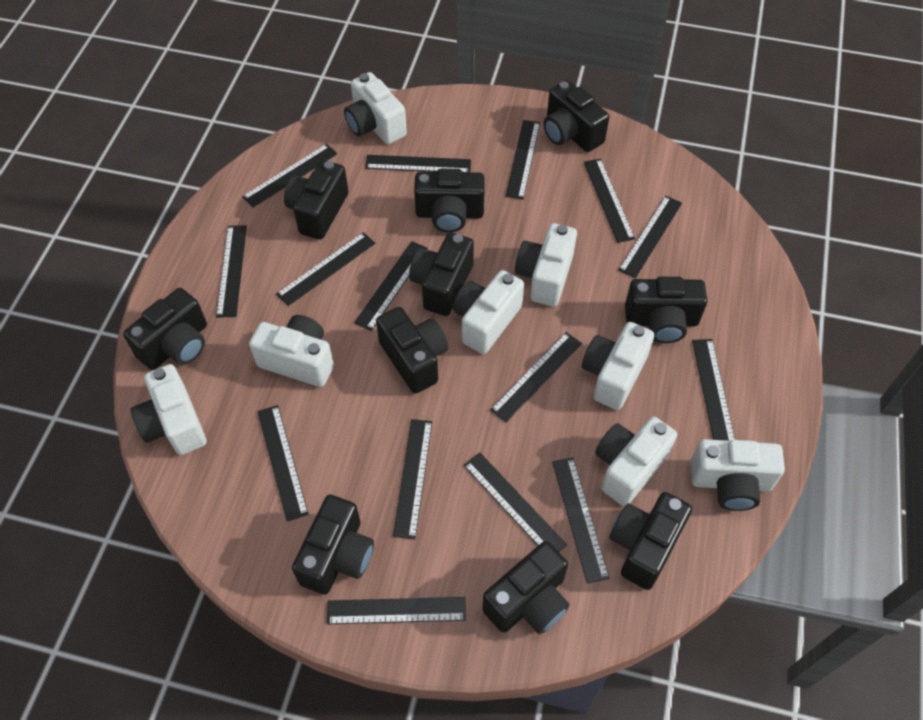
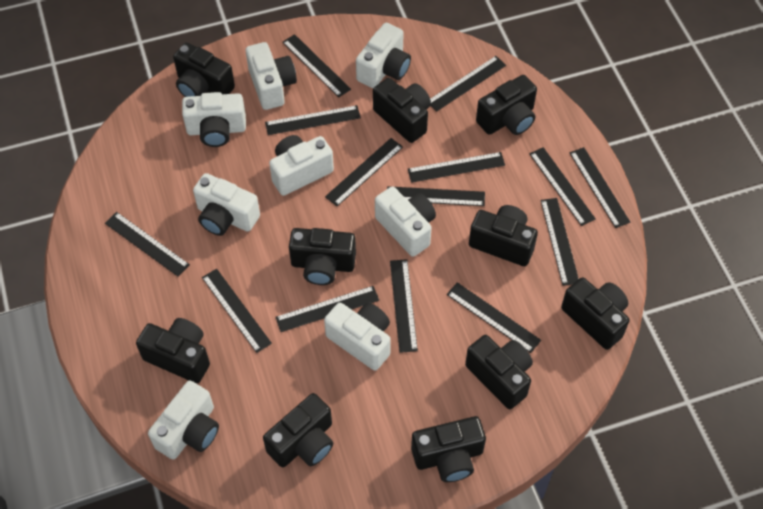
black ruler: 15 -> 14

